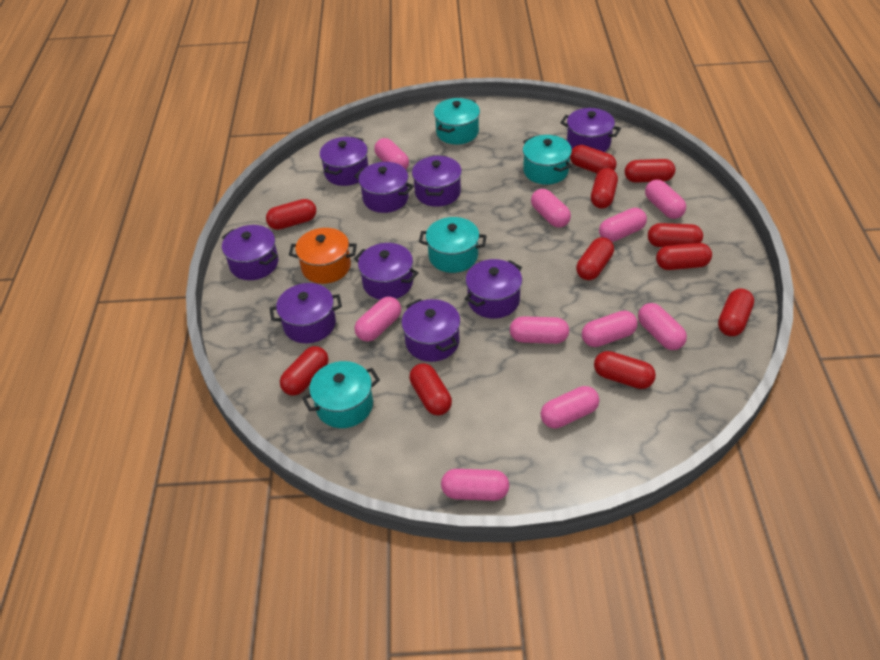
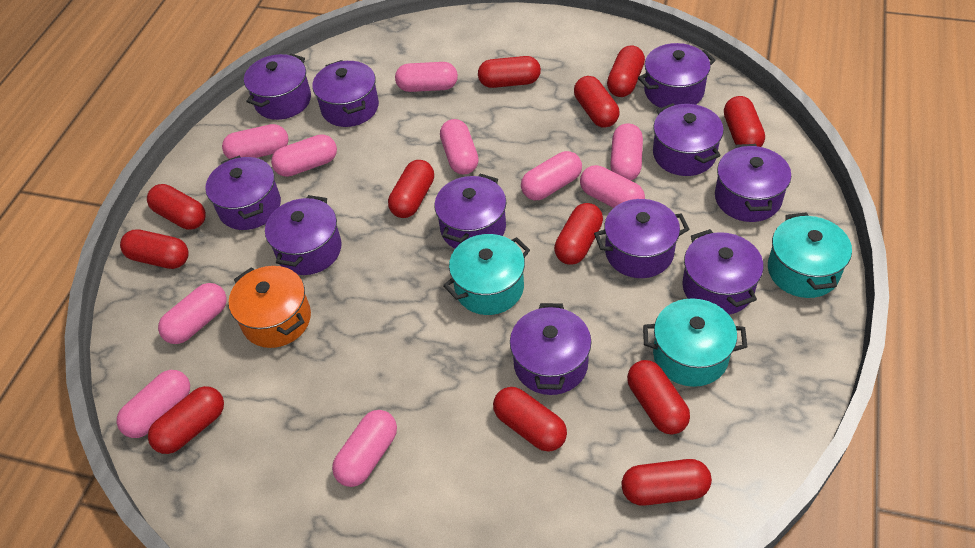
purple pot: 9 -> 11
red capsule: 11 -> 12
turquoise pot: 4 -> 3

